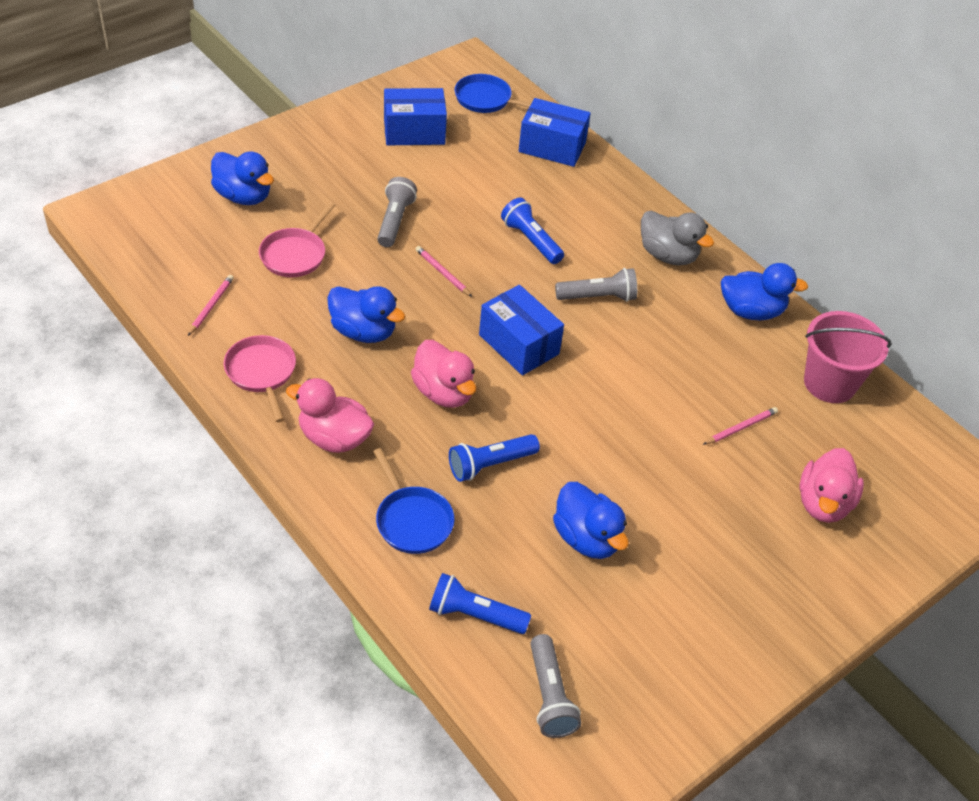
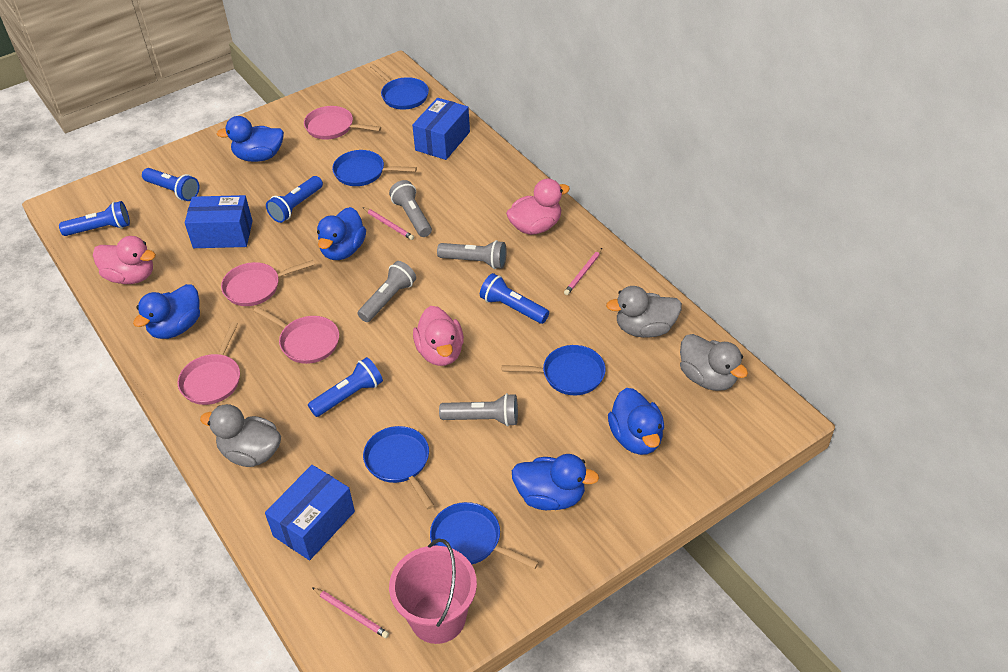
blue duck: 4 -> 5
blue flashlight: 3 -> 5
blue pan: 2 -> 5
grey duck: 1 -> 3
grey flashlight: 3 -> 4
pink pan: 2 -> 4

